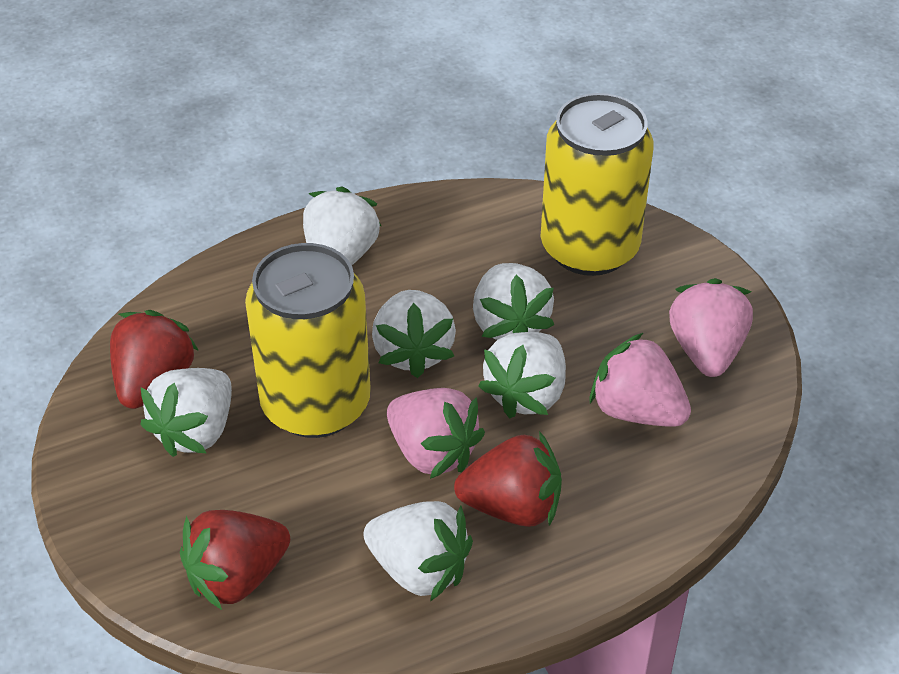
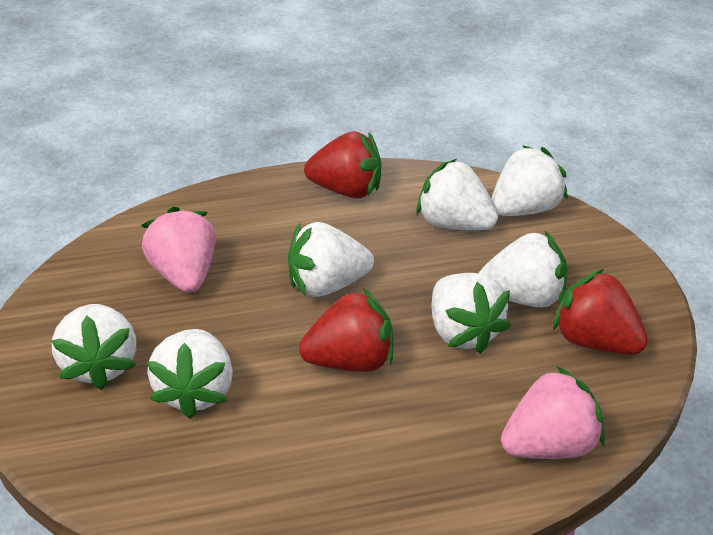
pink strawberry: 3 -> 2
white strawberry: 6 -> 7
yellow can: 2 -> 0

